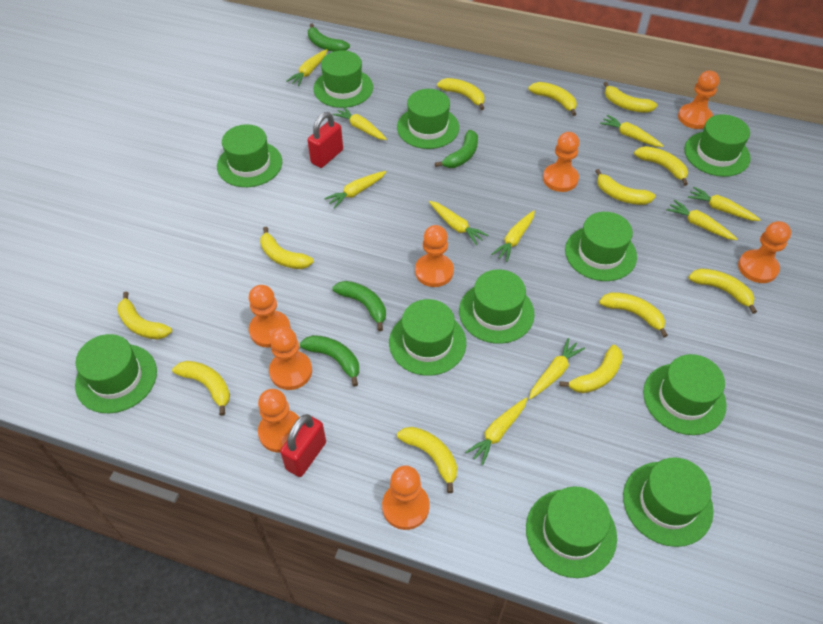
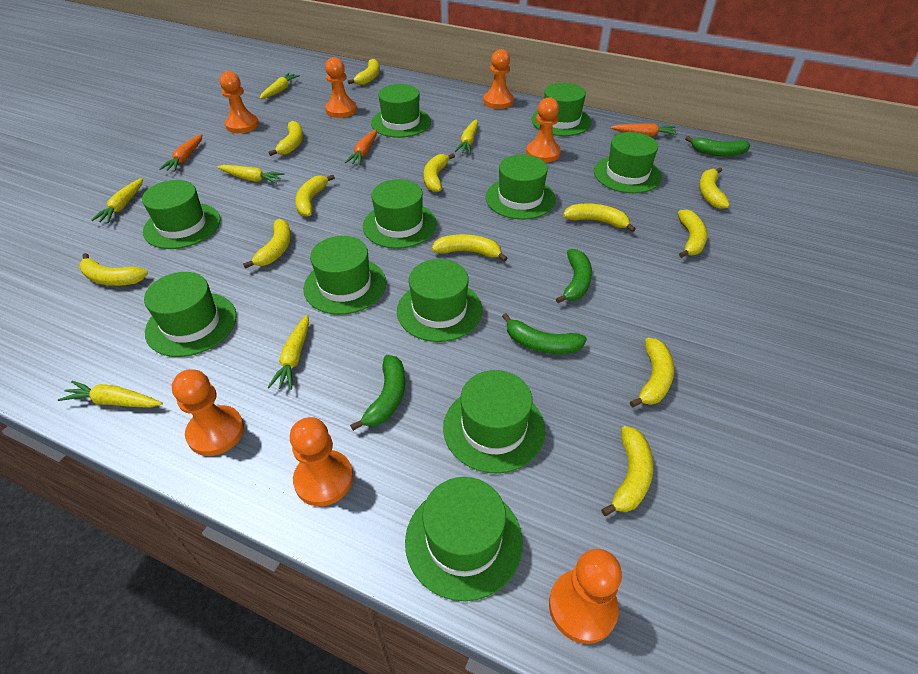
orange carrot: 0 -> 3
orange pawn: 8 -> 7
red padlock: 2 -> 0
yellow carrot: 10 -> 6

